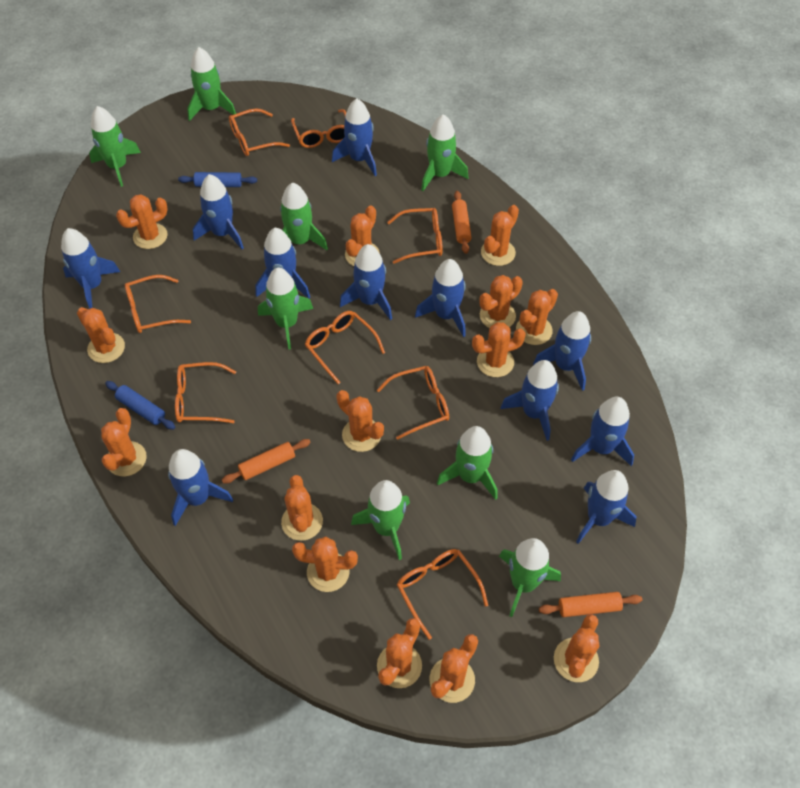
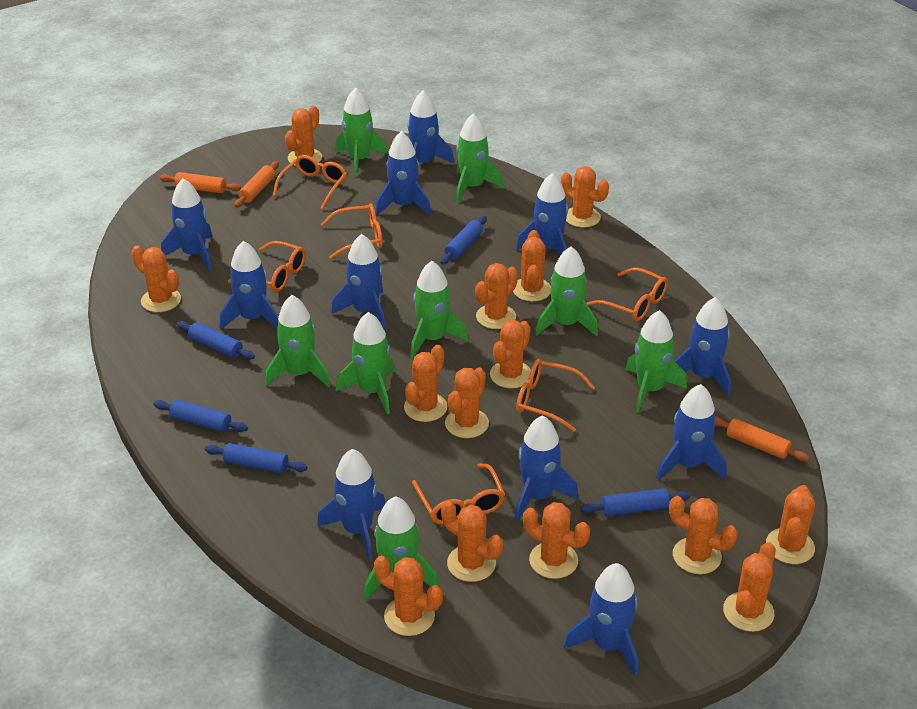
blue rolling pin: 2 -> 5
orange glasses: 8 -> 6

